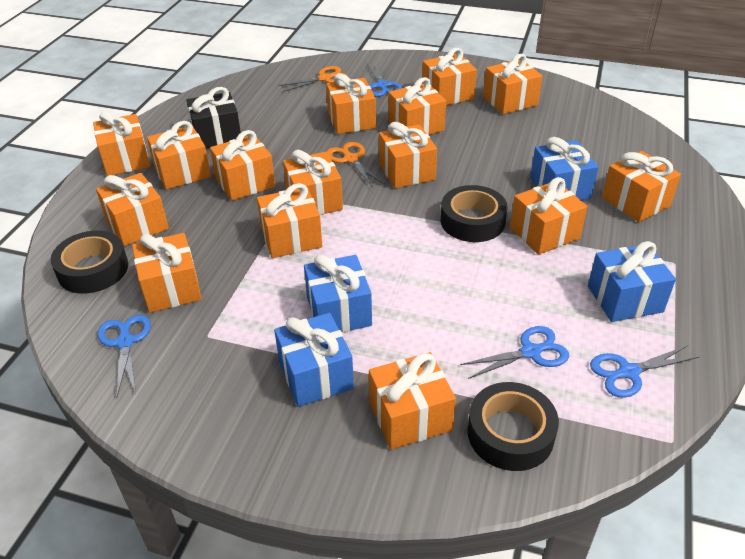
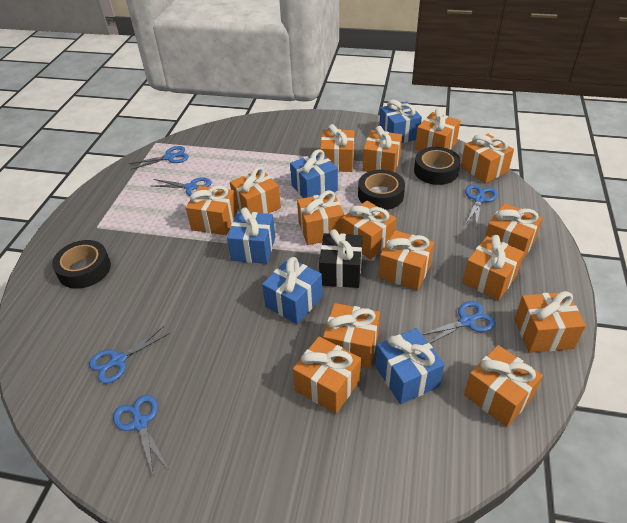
blue gift: 4 -> 5
blue scissors: 4 -> 6
orange scissors: 2 -> 0

